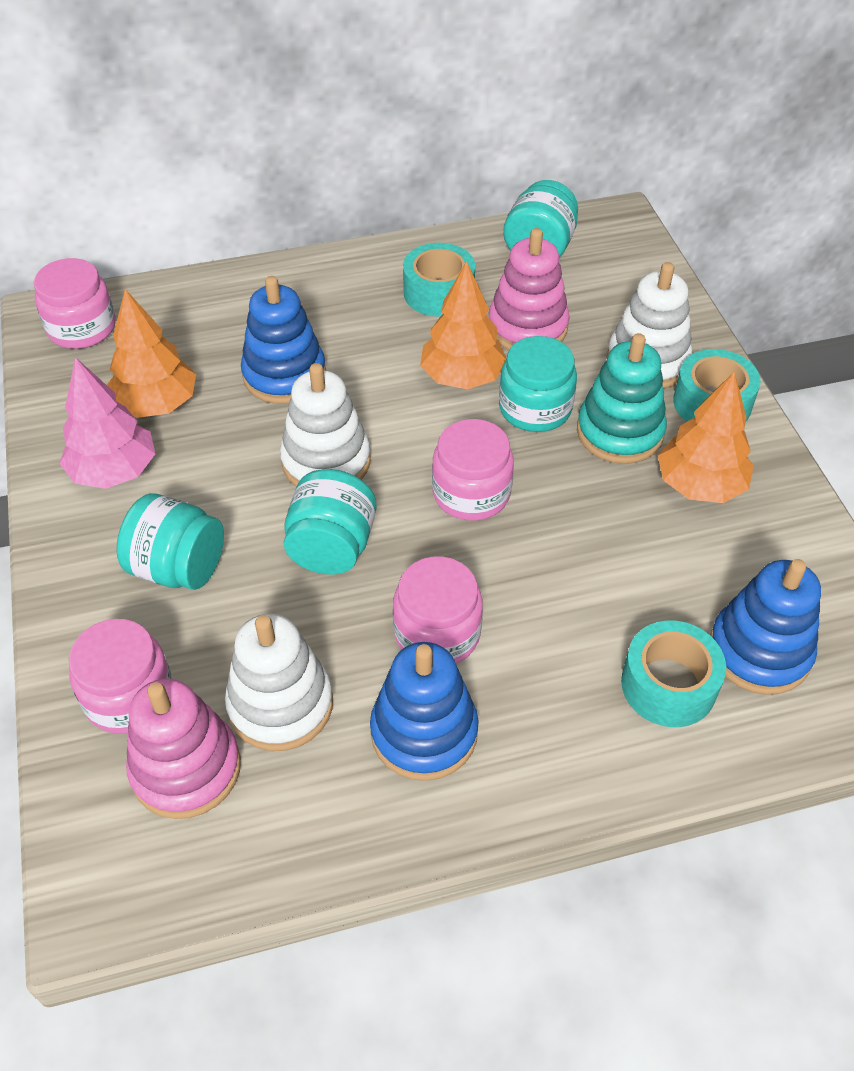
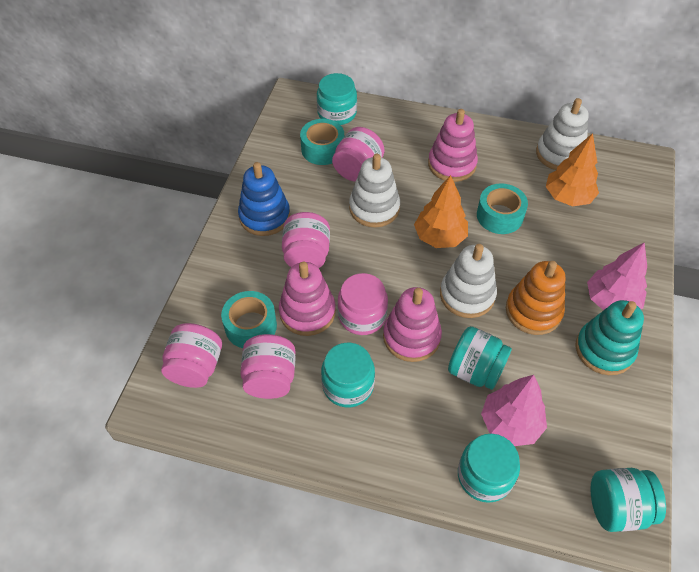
blue stacking toy: 3 -> 1
orange stacking toy: 0 -> 1
orange tree: 3 -> 2
pink jar: 4 -> 5
pink stacking toy: 2 -> 3
pink tree: 1 -> 2
turquoise jar: 4 -> 5

